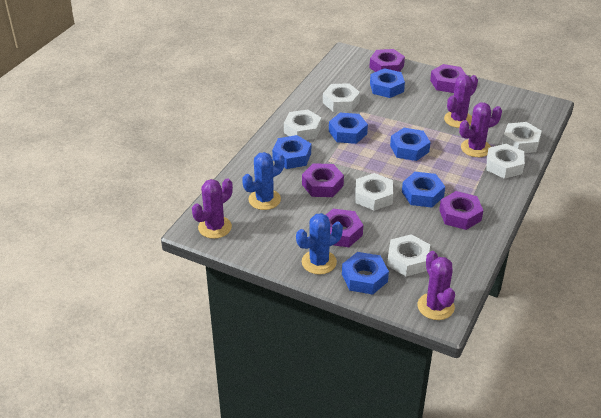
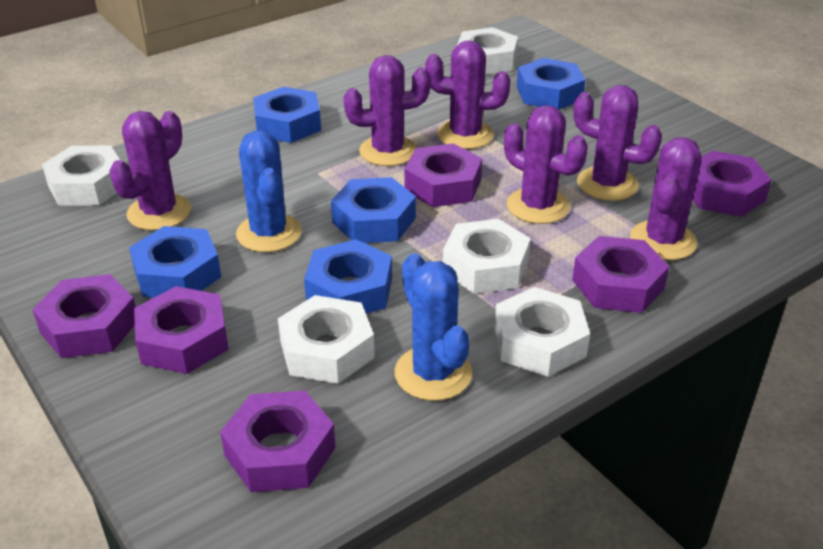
blue nut: 6 -> 5
purple cactus: 4 -> 6
purple nut: 5 -> 6
white nut: 6 -> 5

